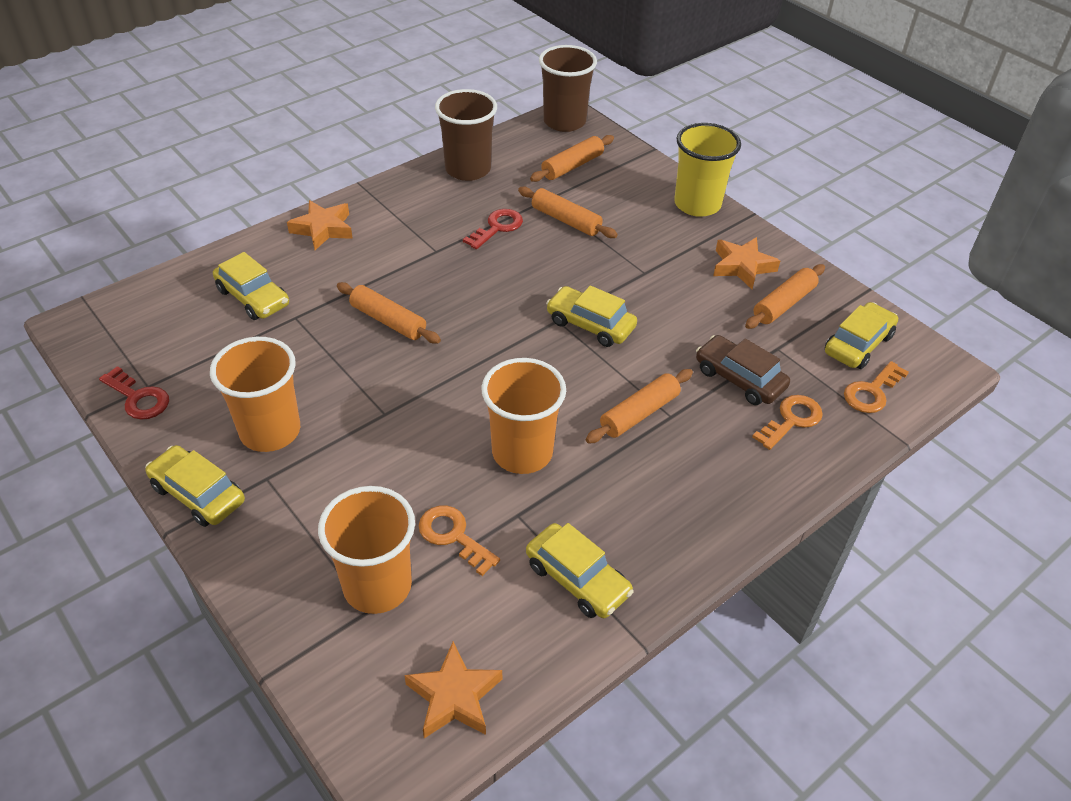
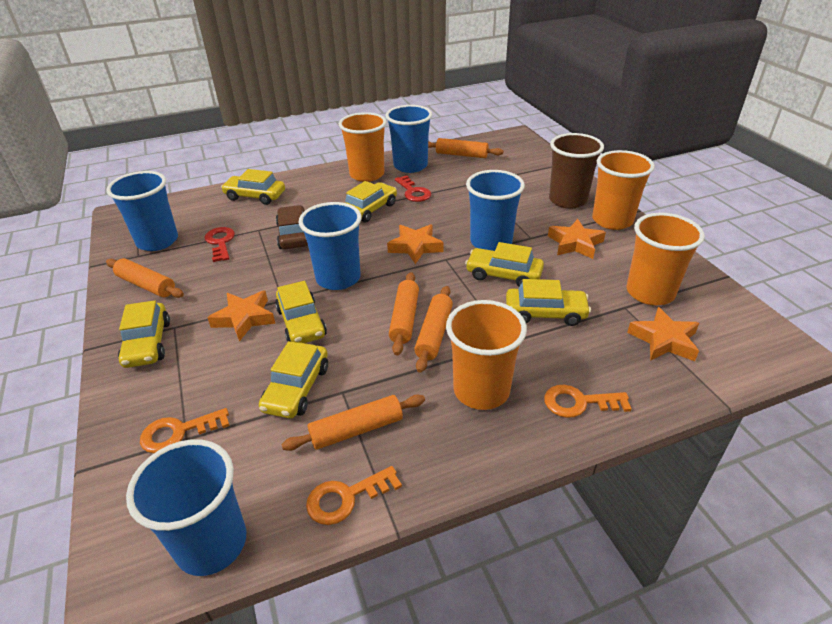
blue cup: 0 -> 5
brown cup: 2 -> 1
orange cup: 3 -> 4
orange star: 3 -> 4
yellow car: 5 -> 7
yellow cup: 1 -> 0

